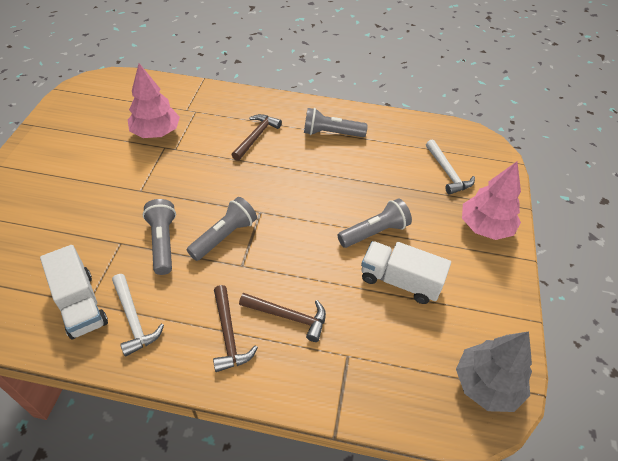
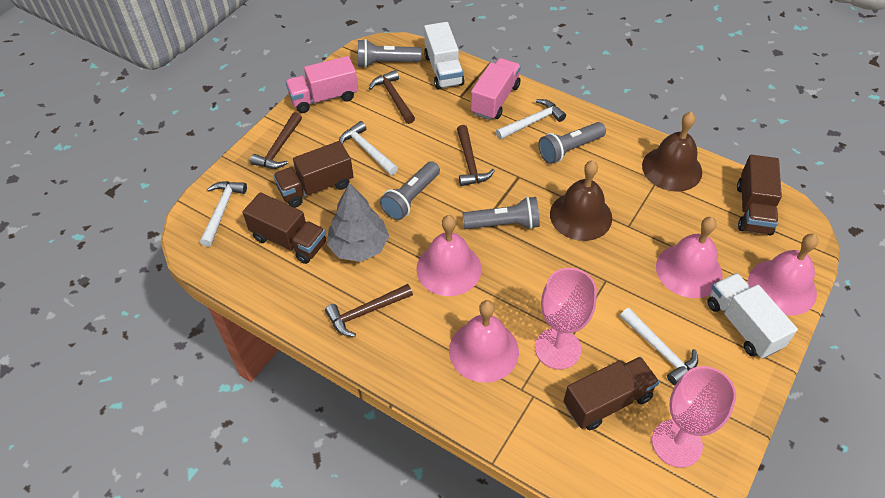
brown bell: 0 -> 2
brown hammer: 3 -> 4
brown truck: 0 -> 4
pink bell: 0 -> 4
pink goblet: 0 -> 2
pink tree: 2 -> 0
pink truck: 0 -> 2
white hammer: 2 -> 4

